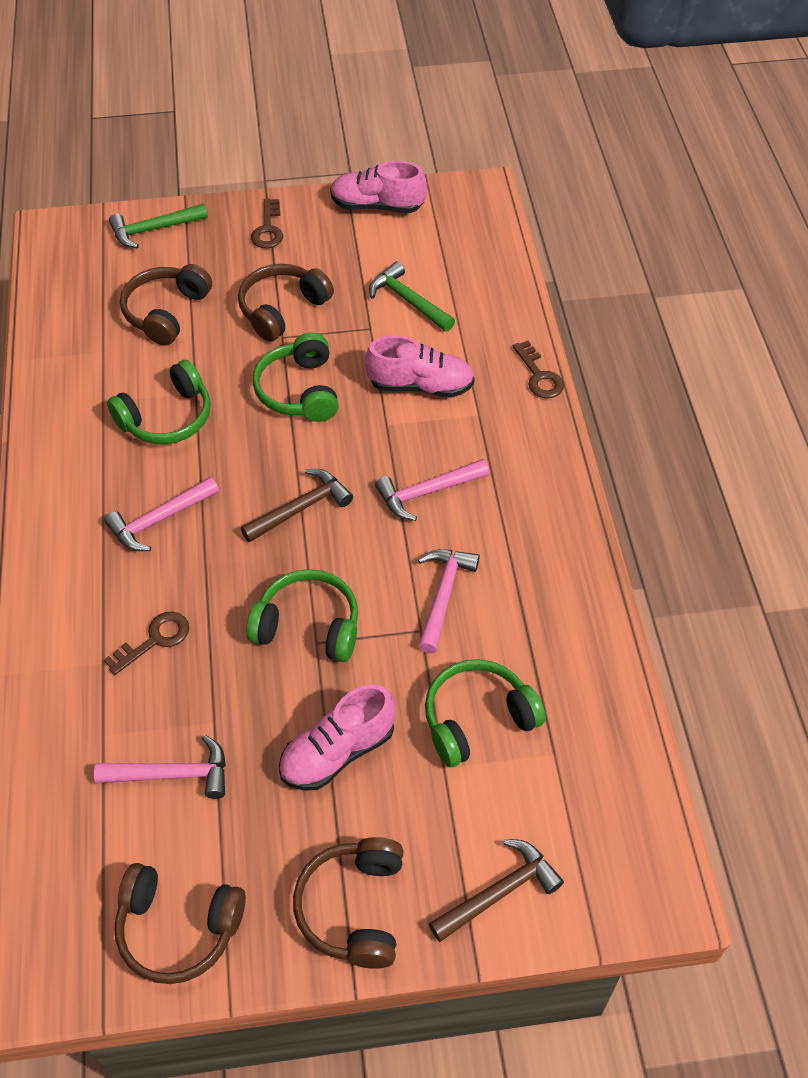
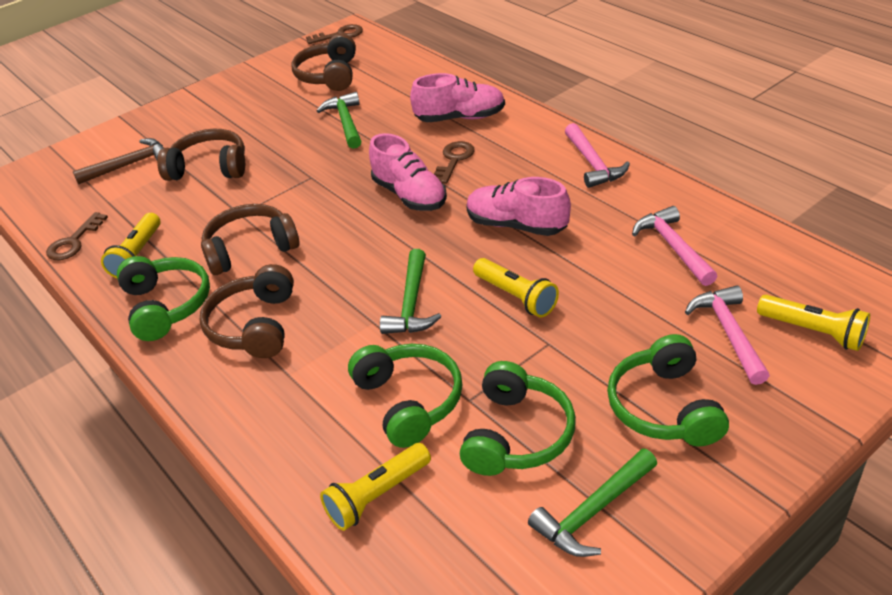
brown hammer: 2 -> 1
green hammer: 2 -> 3
pink hammer: 4 -> 3
yellow flashlight: 0 -> 4

